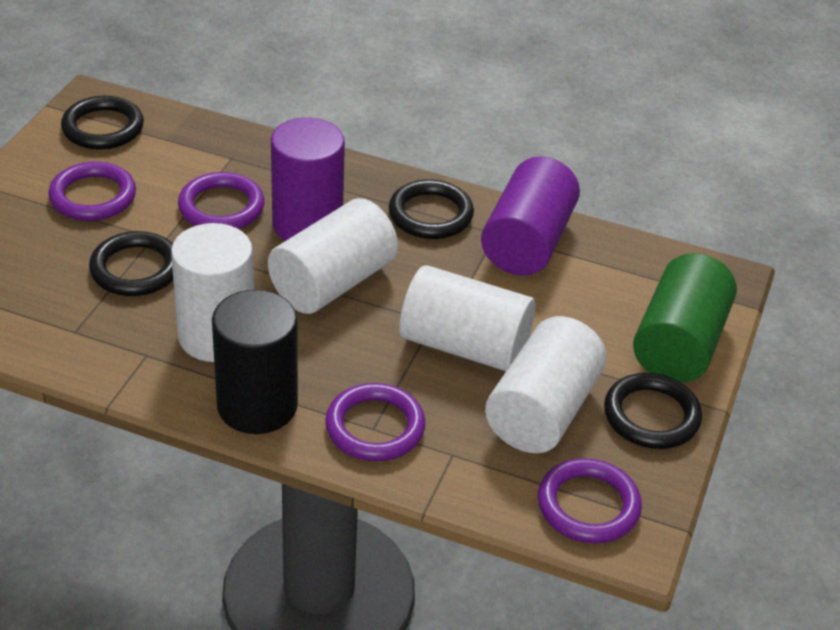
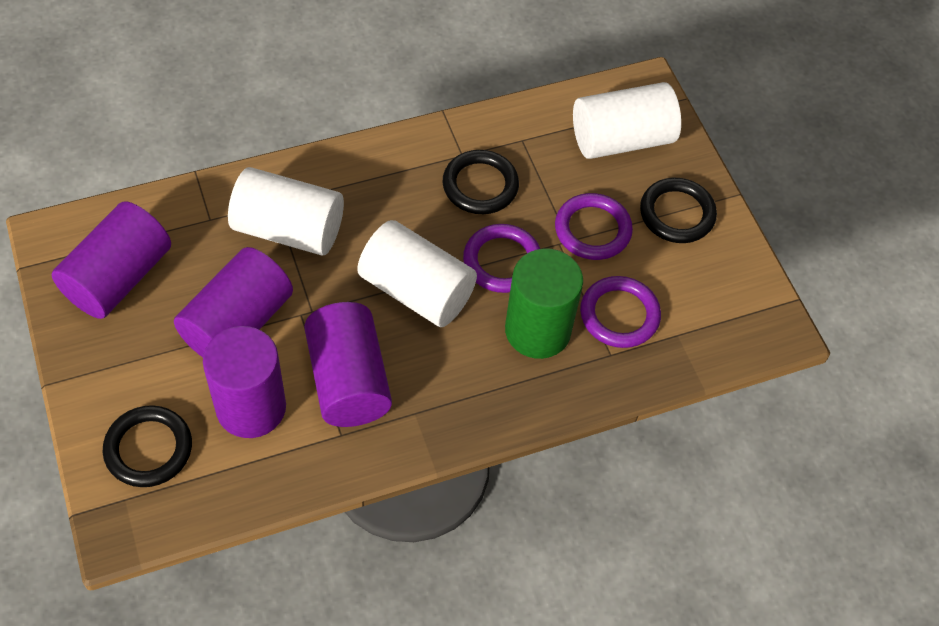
black cylinder: 1 -> 0
black ring: 4 -> 3
purple cylinder: 2 -> 4
purple ring: 4 -> 3
white cylinder: 4 -> 3

